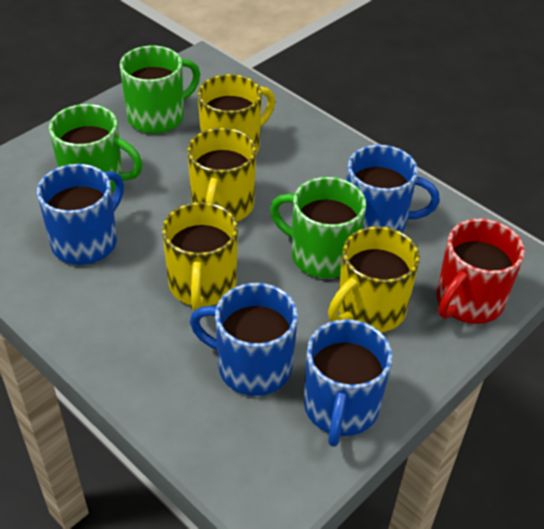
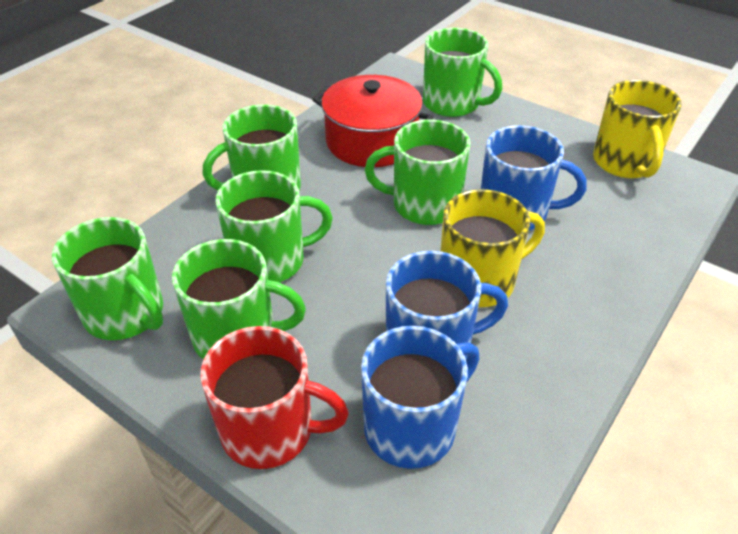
blue mug: 4 -> 3
green mug: 3 -> 6
red pot: 0 -> 1
yellow mug: 4 -> 2

